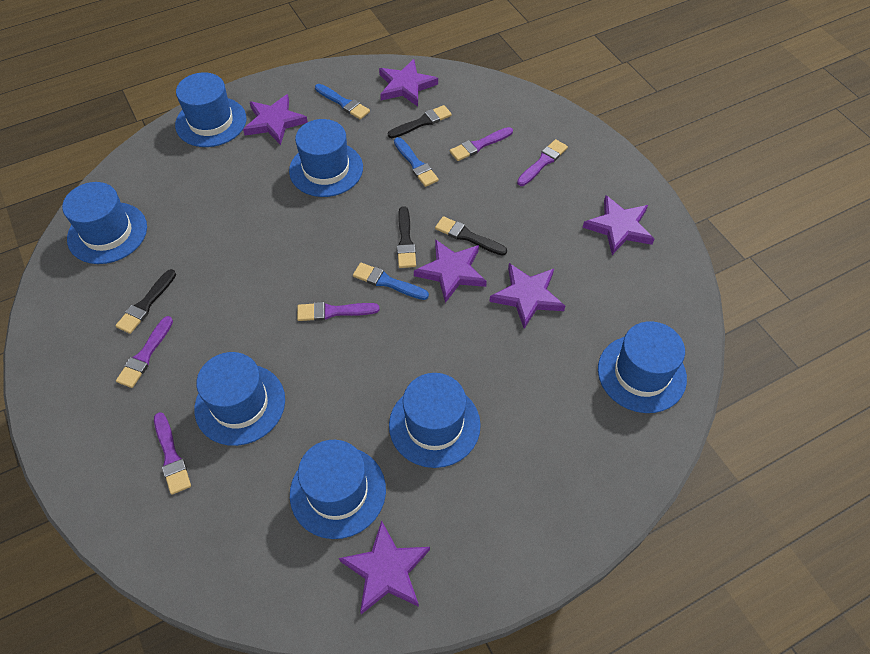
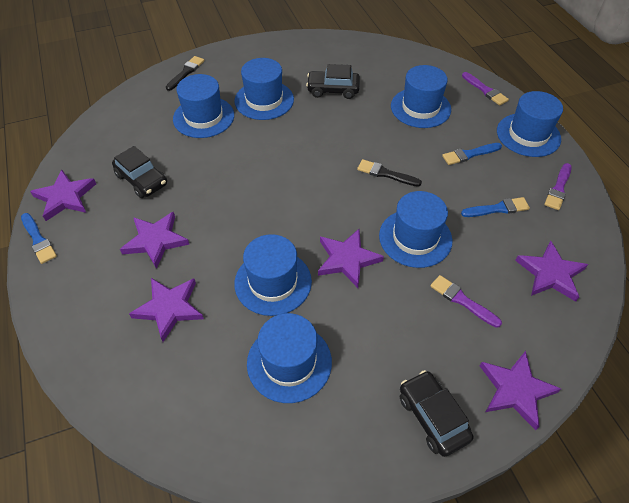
black brush: 4 -> 2
black car: 0 -> 3
purple brush: 5 -> 3

